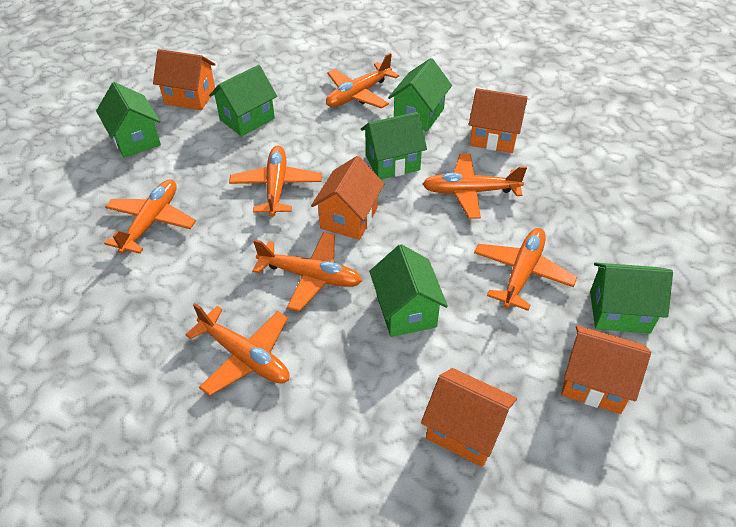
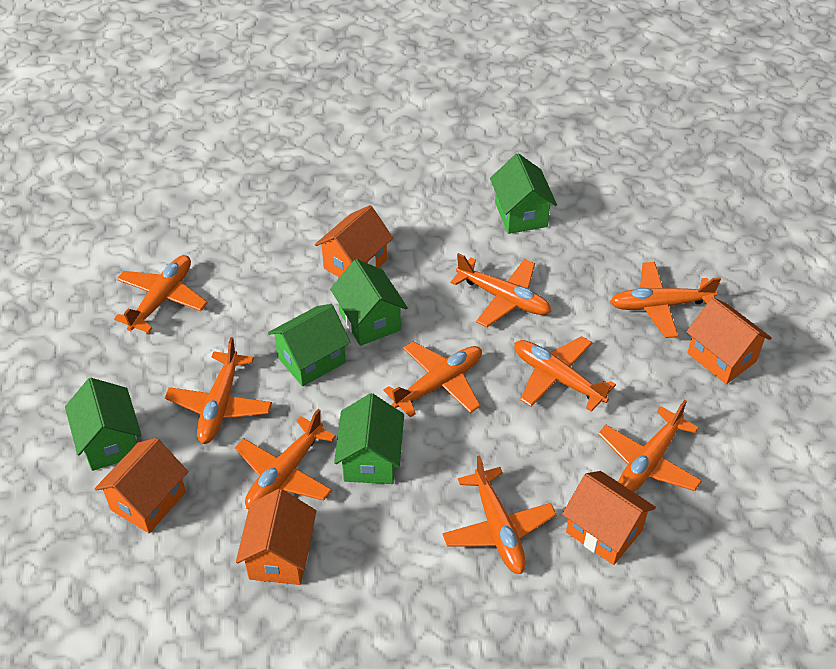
green house: 6 -> 5
orange plane: 7 -> 9

